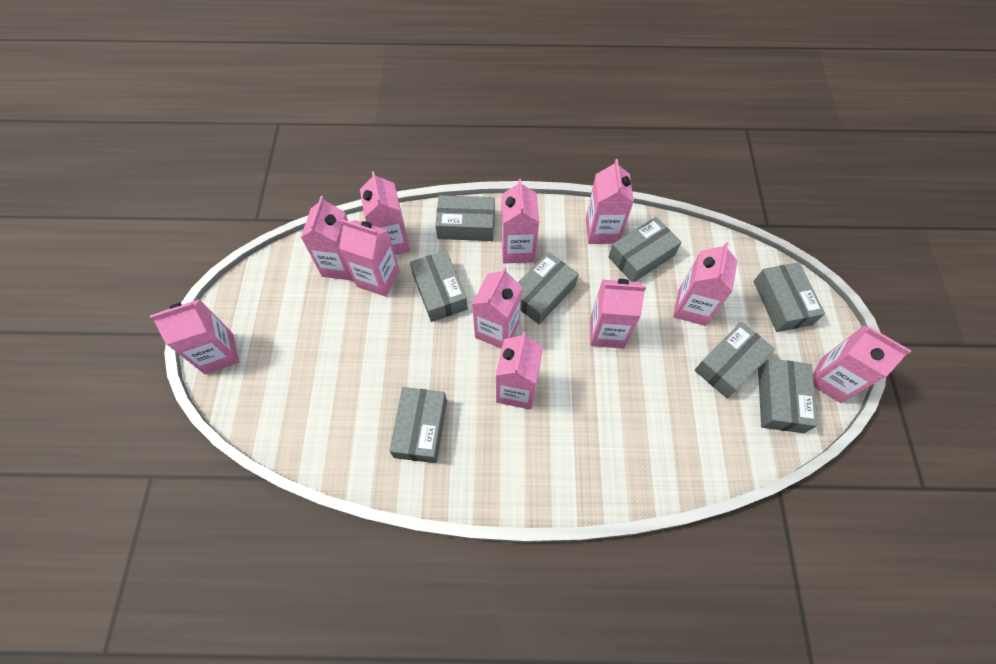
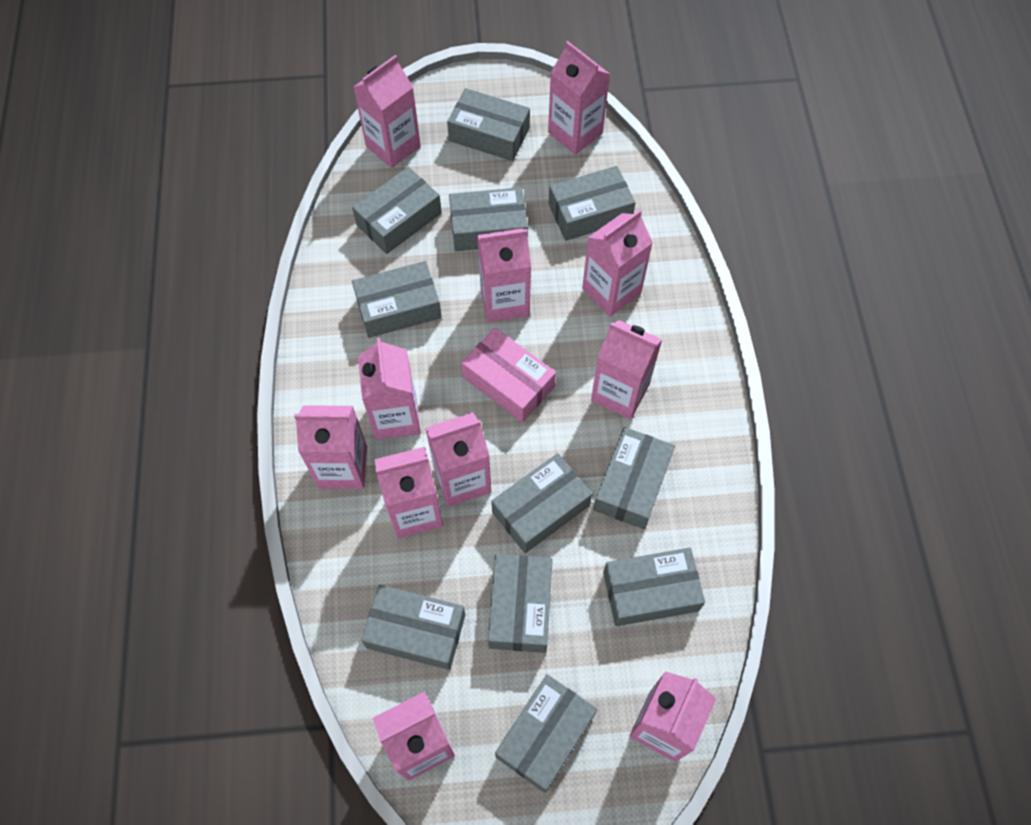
grey box: 8 -> 11
pink box: 0 -> 1

